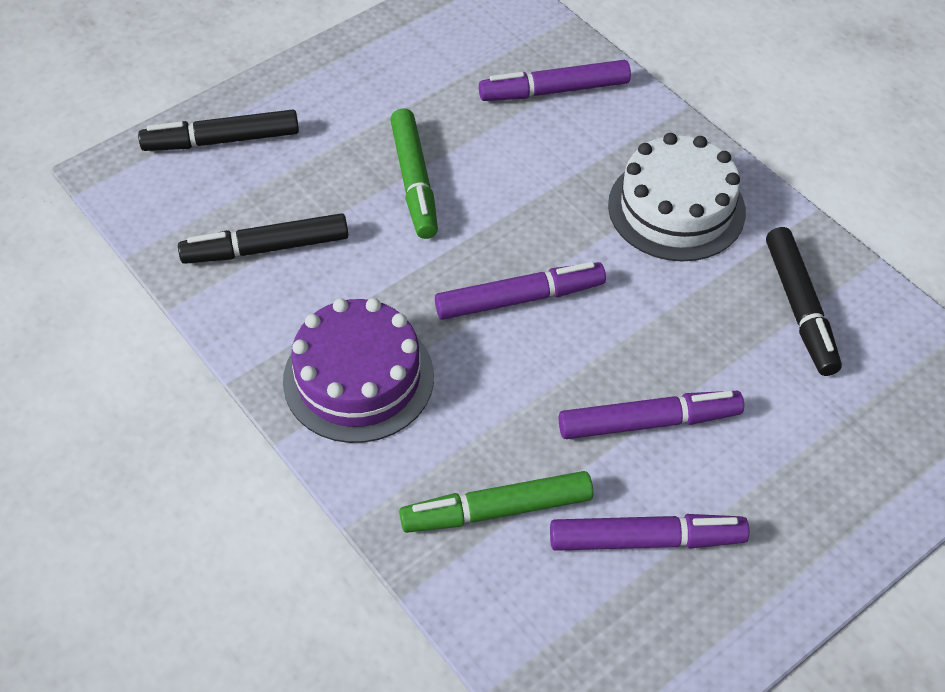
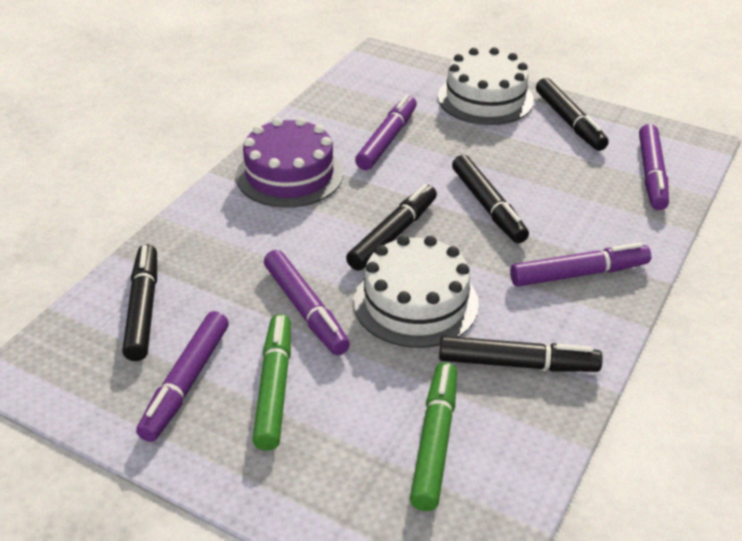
black marker: 3 -> 5
purple marker: 4 -> 5
white cake: 1 -> 2

